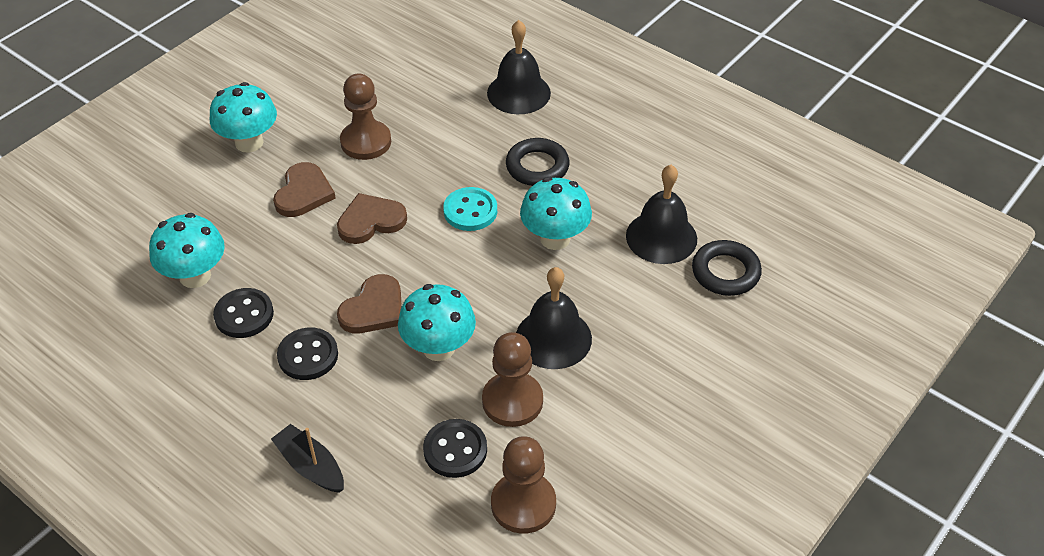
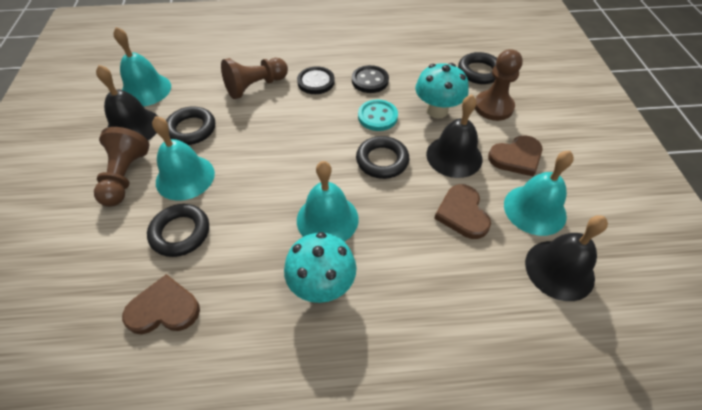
black boat: 1 -> 0
black button: 3 -> 2
black ring: 2 -> 4
turquoise bell: 0 -> 4
turquoise mushroom: 4 -> 2

